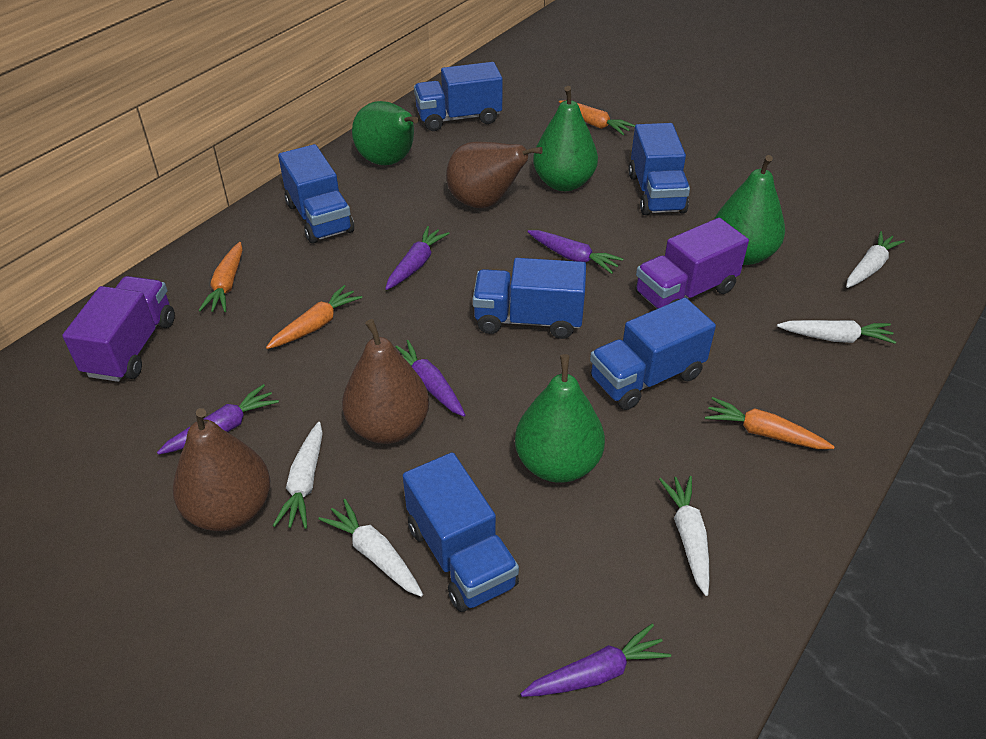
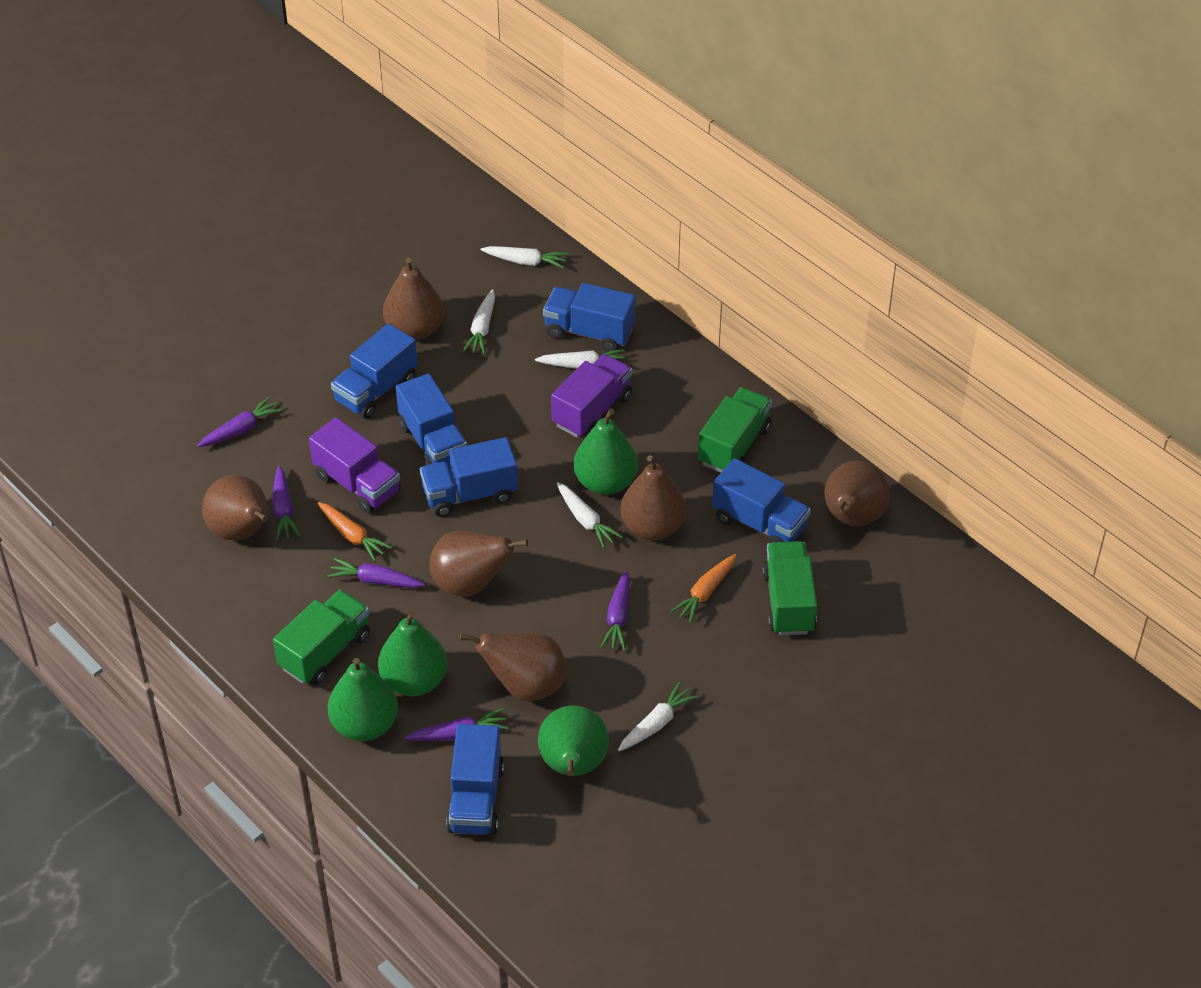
brown pear: 3 -> 6
green truck: 0 -> 3
orange carrot: 4 -> 2

